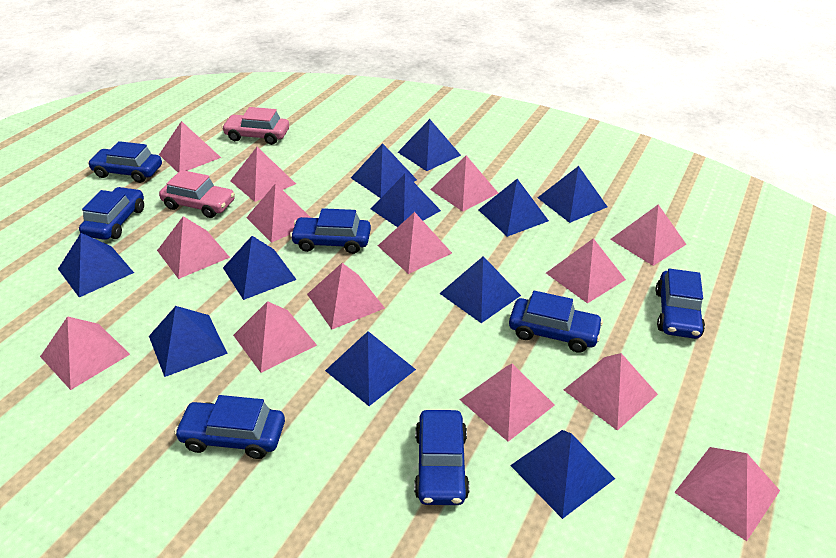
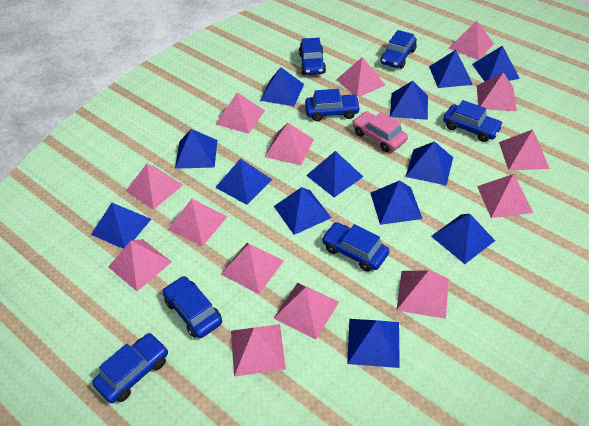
blue pyramid: 11 -> 13
pink car: 2 -> 1

